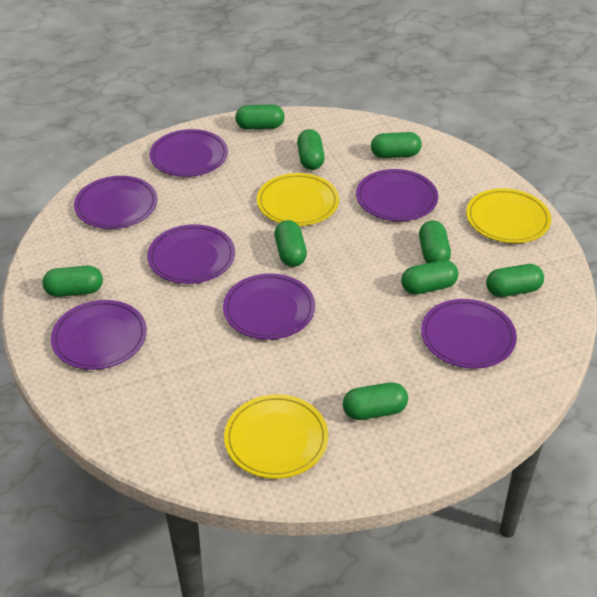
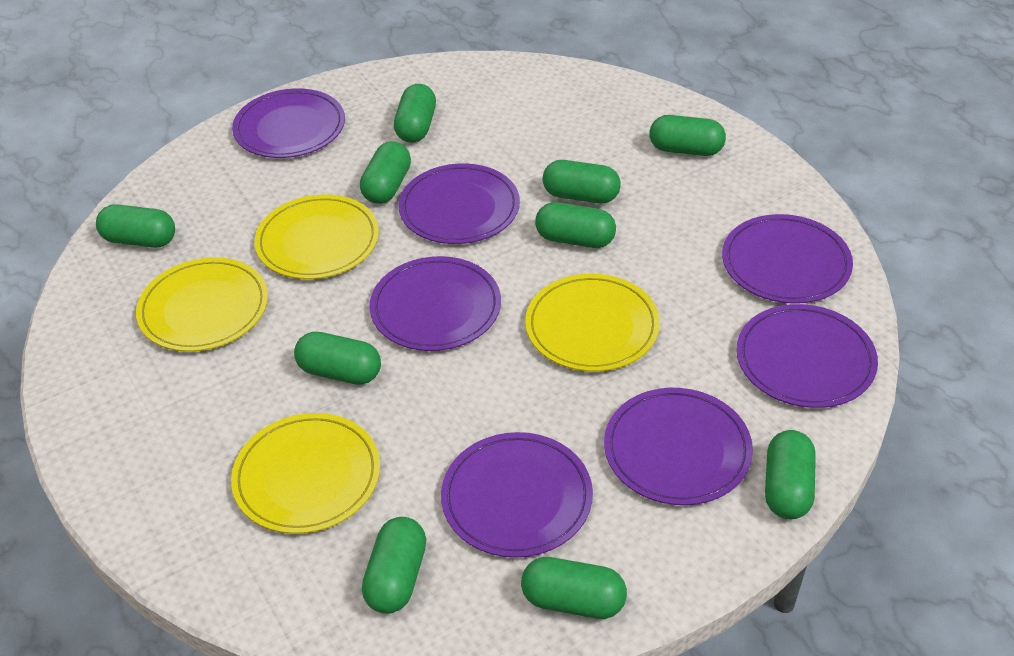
green capsule: 9 -> 10
yellow plate: 3 -> 4

